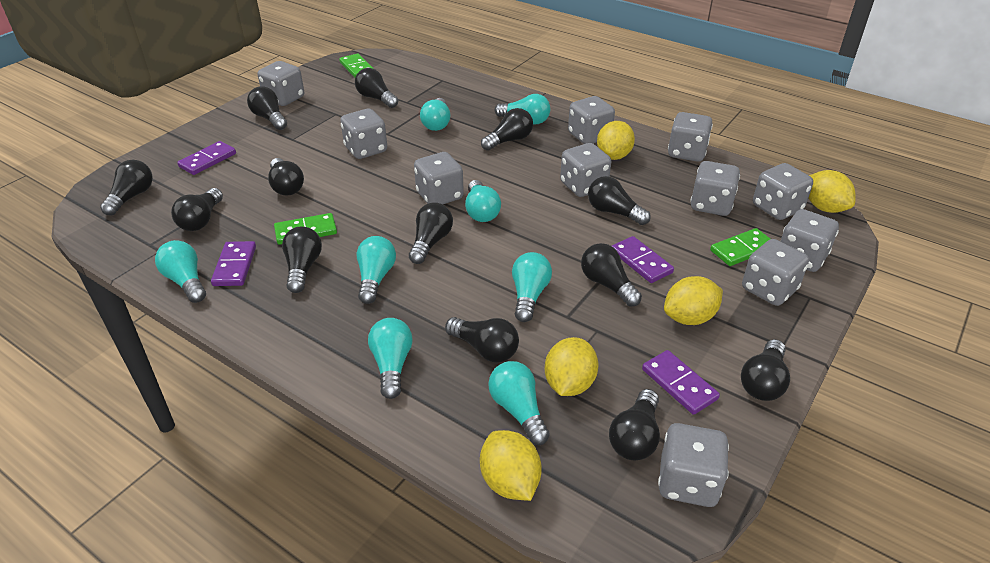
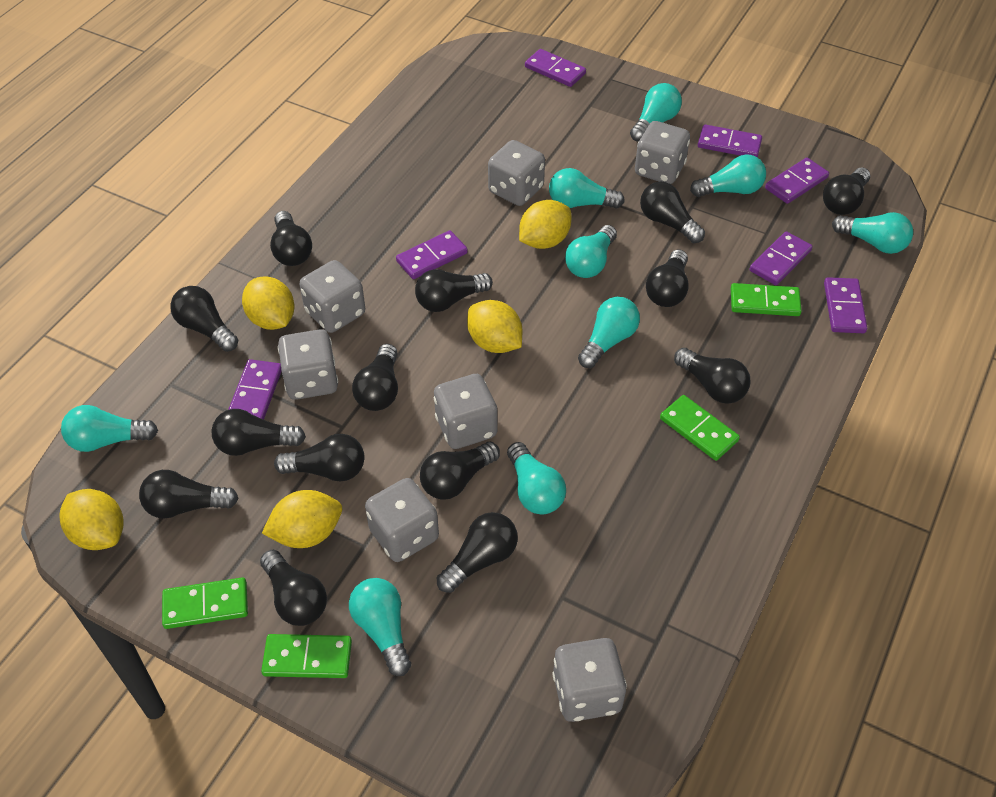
black light bulb: 13 -> 14
green domino: 3 -> 4
grey dice: 11 -> 7
purple domino: 4 -> 7
turquoise light bulb: 8 -> 9

